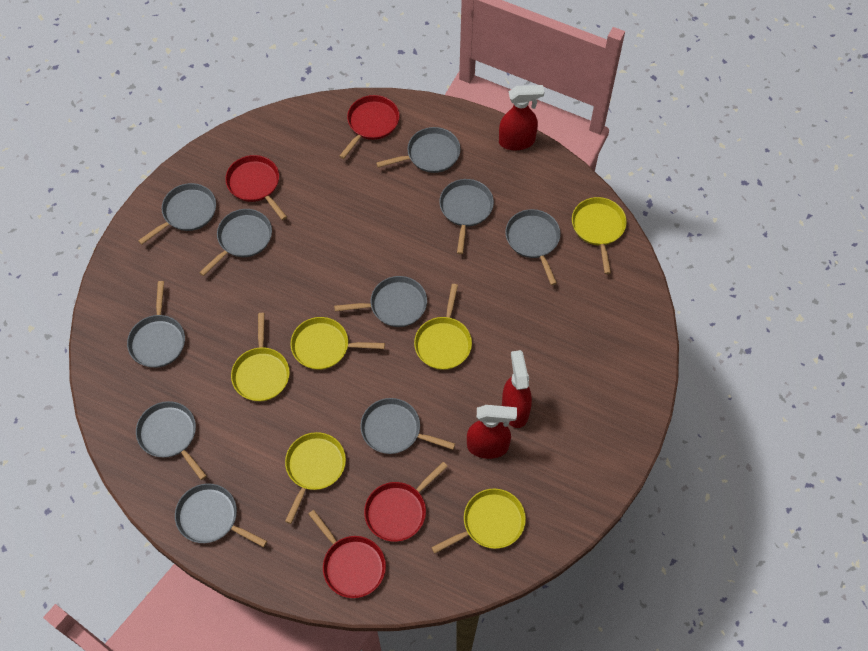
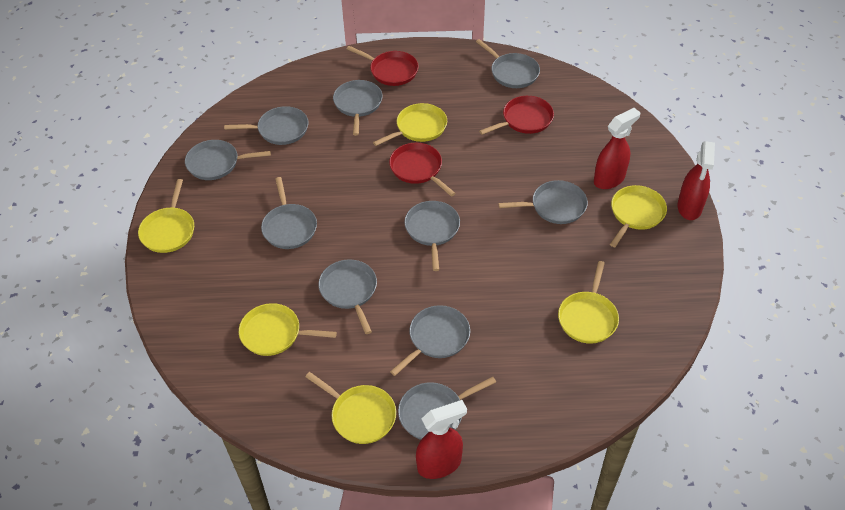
red pan: 4 -> 3

